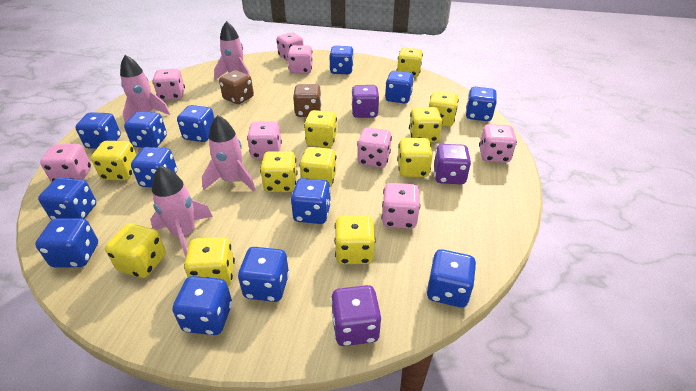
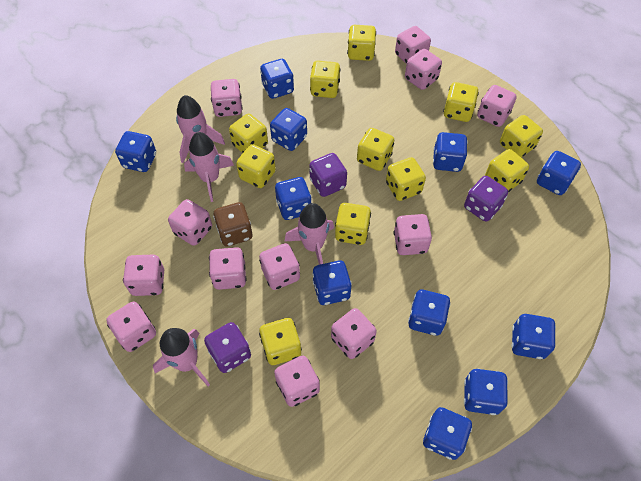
blue dice: 13 -> 11
brown dice: 2 -> 1
pink dice: 8 -> 12

